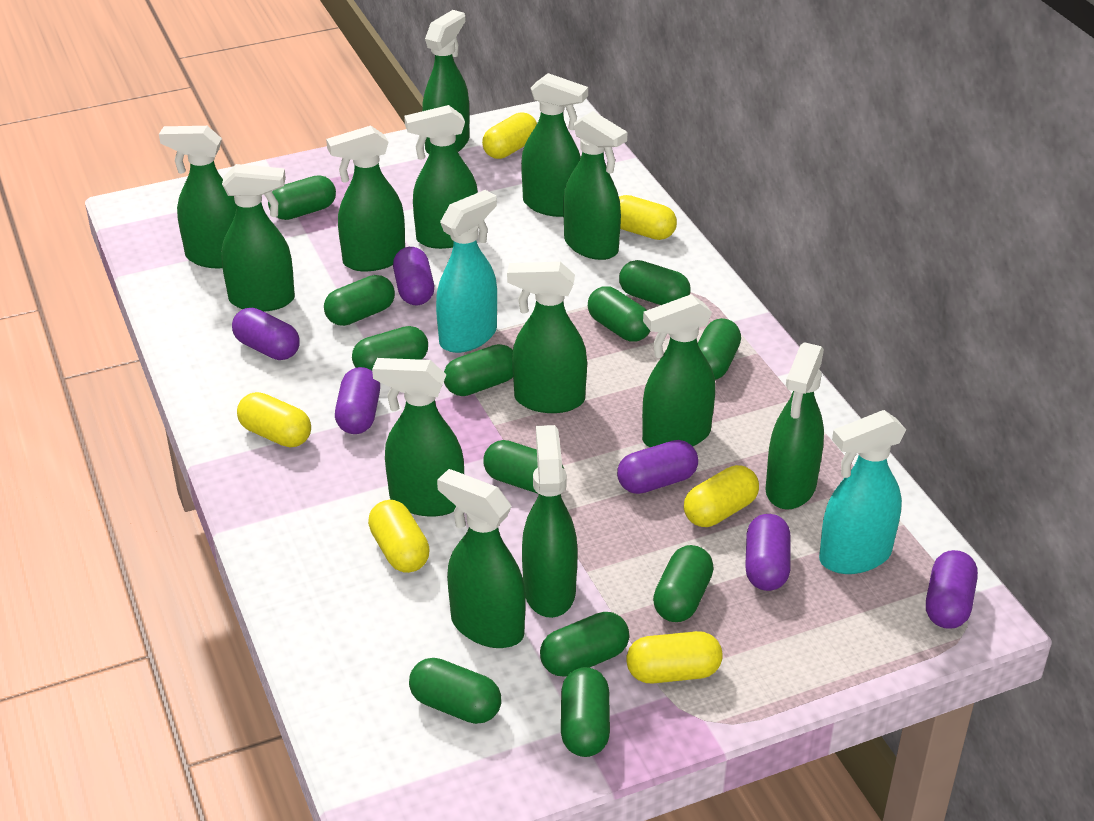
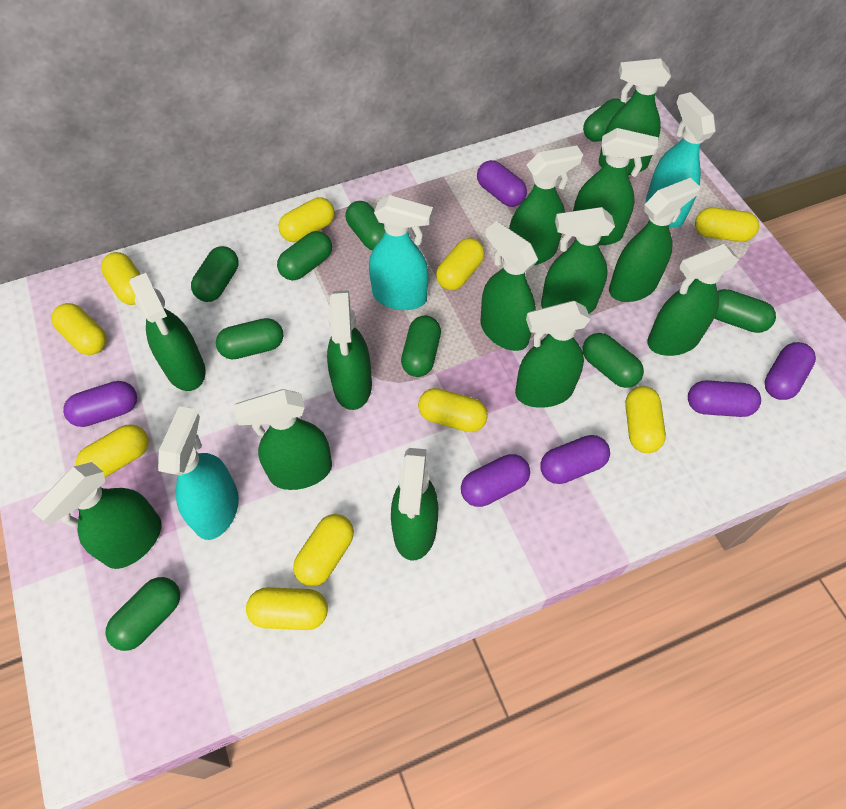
green capsule: 12 -> 9
turquoise spray bottle: 2 -> 3
yellow capsule: 6 -> 10

